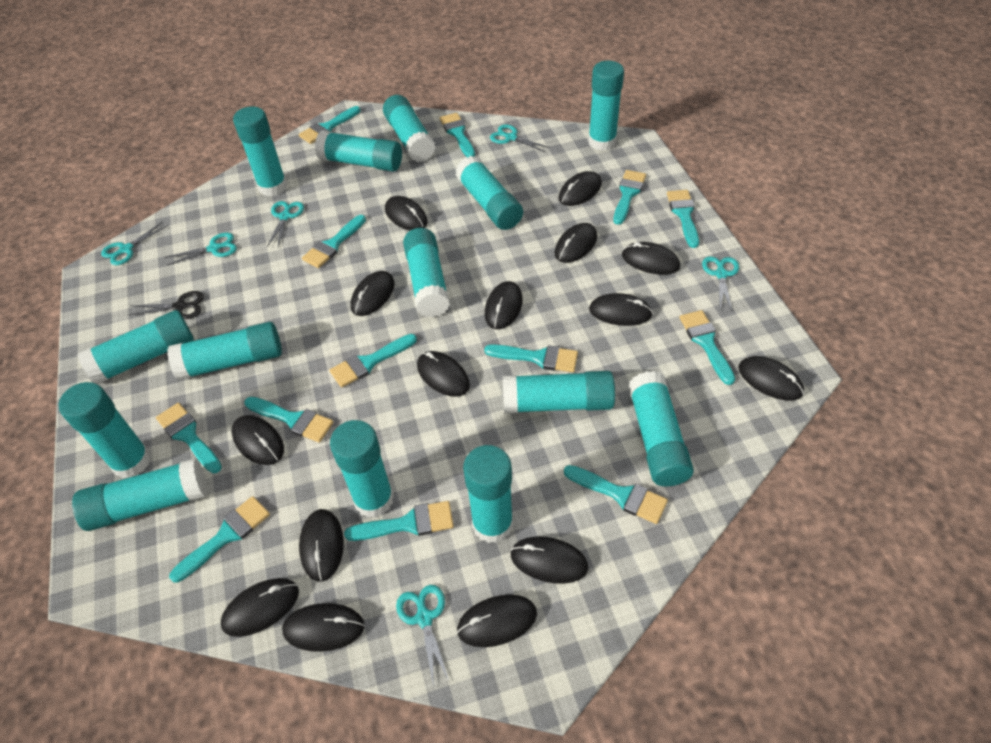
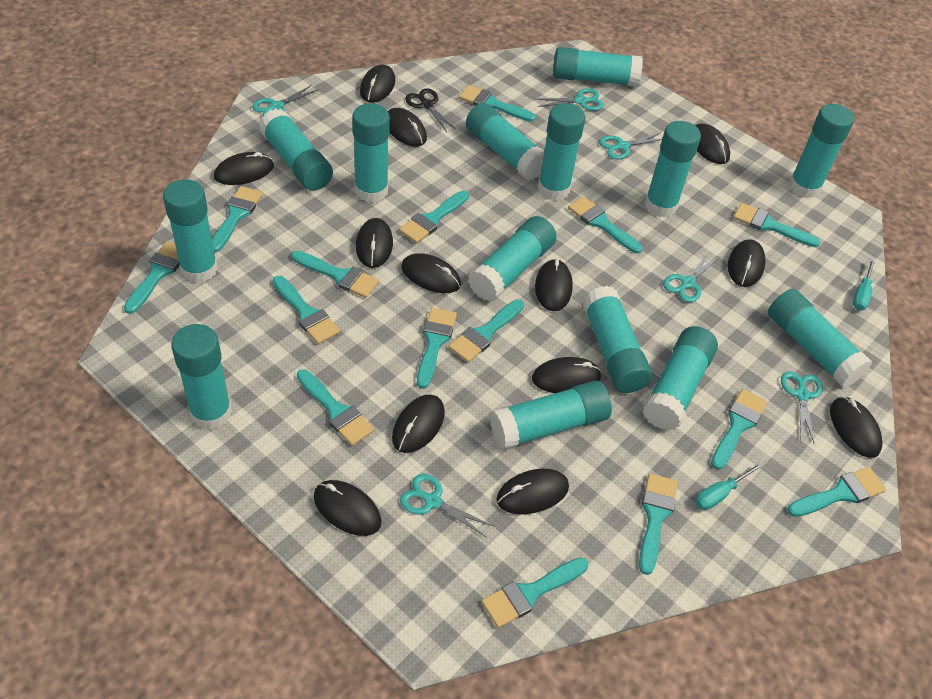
black mouse: 15 -> 13
turquoise brush: 13 -> 15
turquoise screwdriver: 0 -> 2

